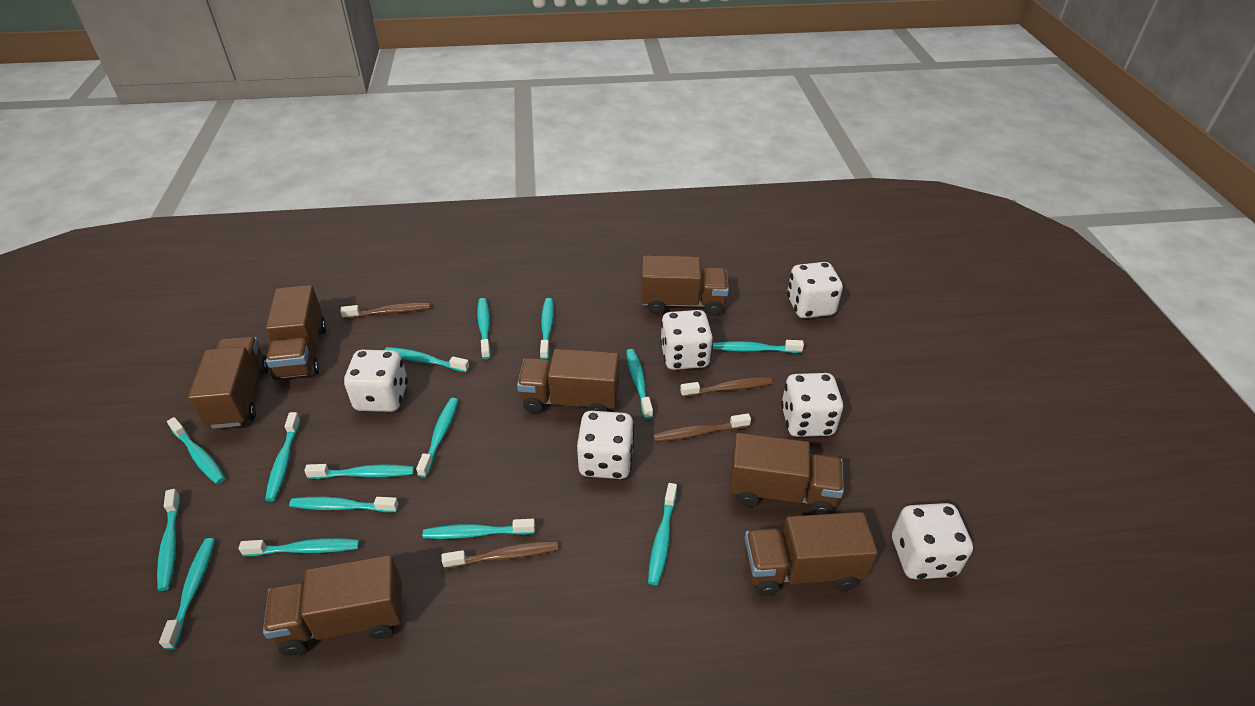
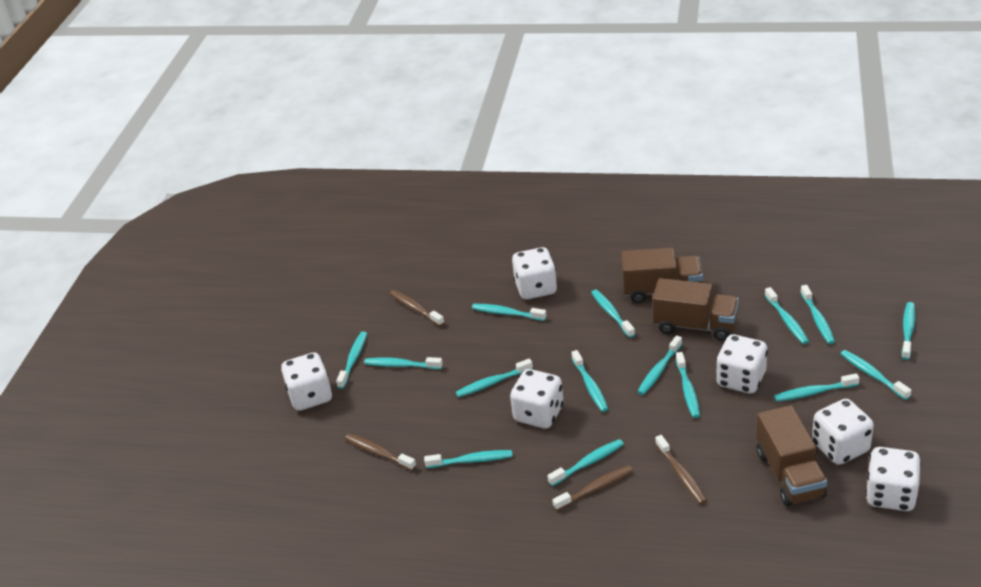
brown truck: 7 -> 3

